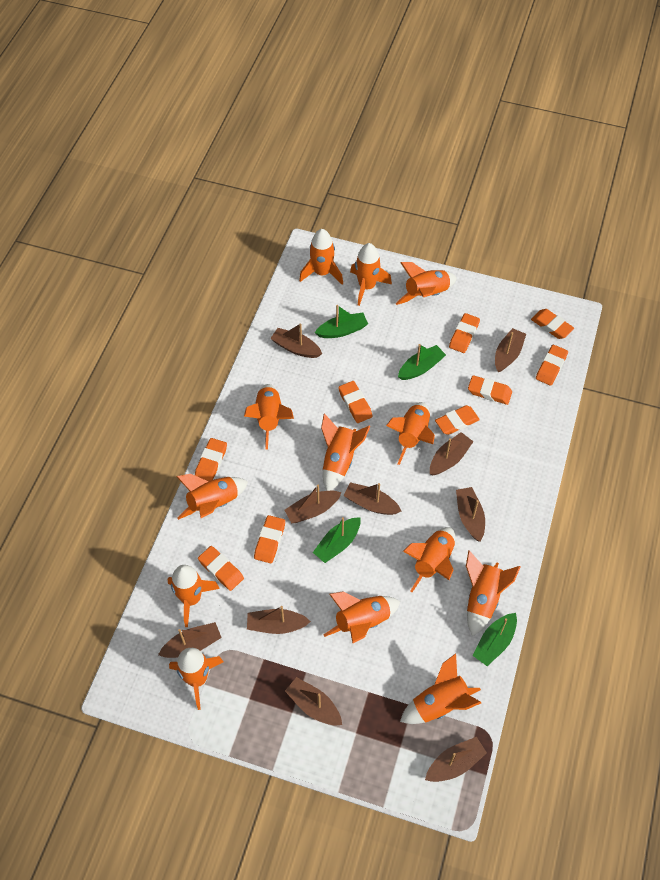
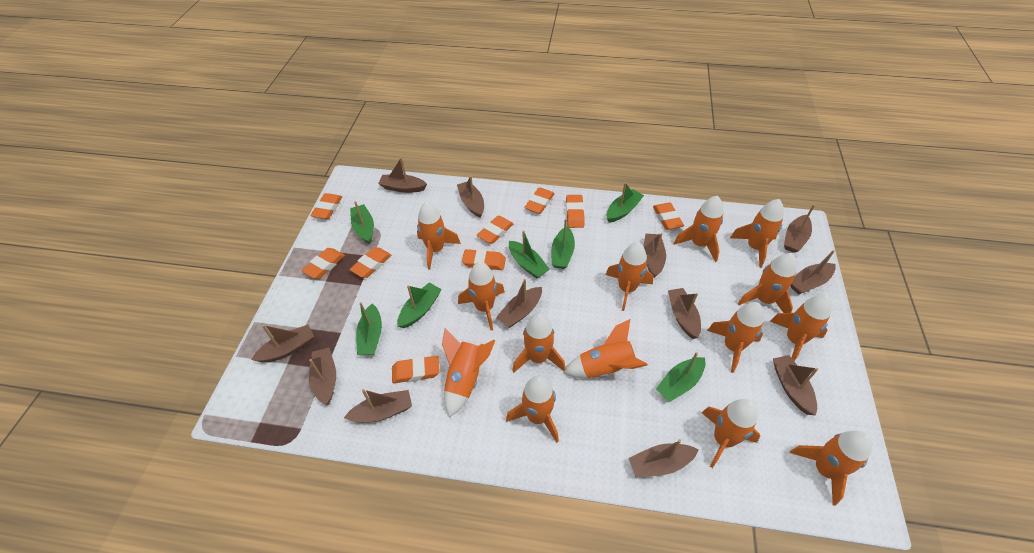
brown boat: 10 -> 12
green boat: 4 -> 7
orange rocket: 13 -> 14

